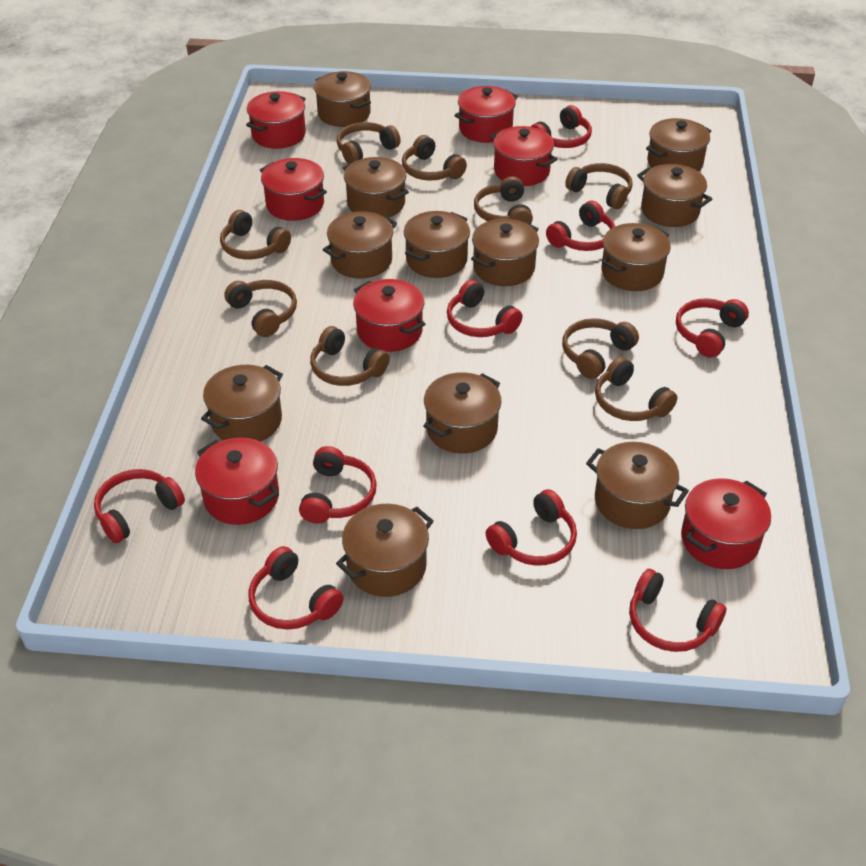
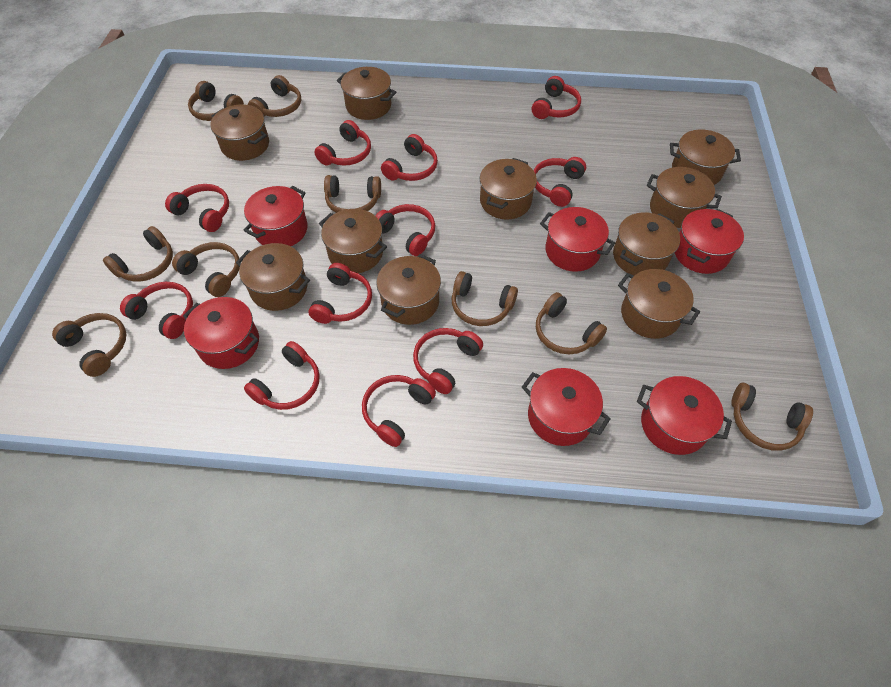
brown pot: 12 -> 10
red headphones: 9 -> 11
red pot: 7 -> 6

